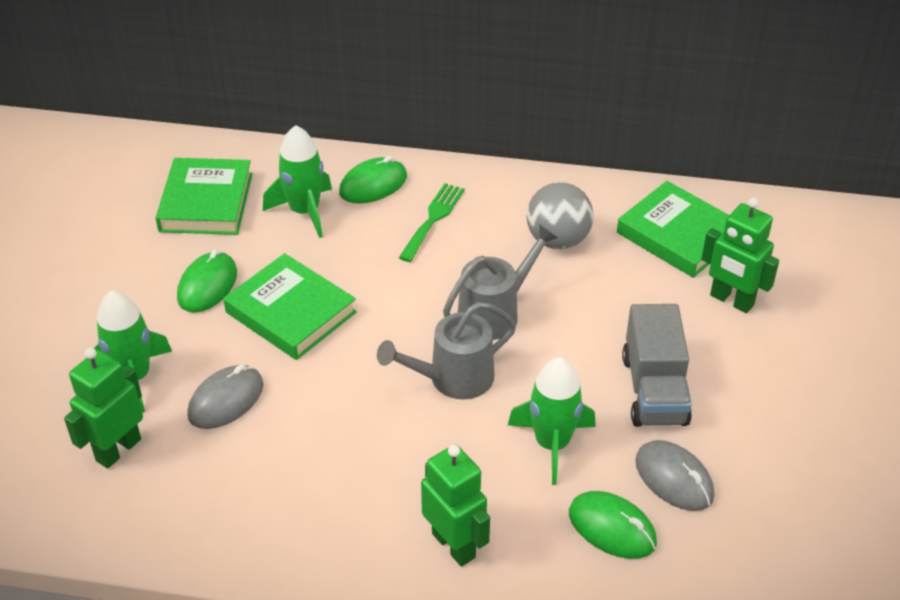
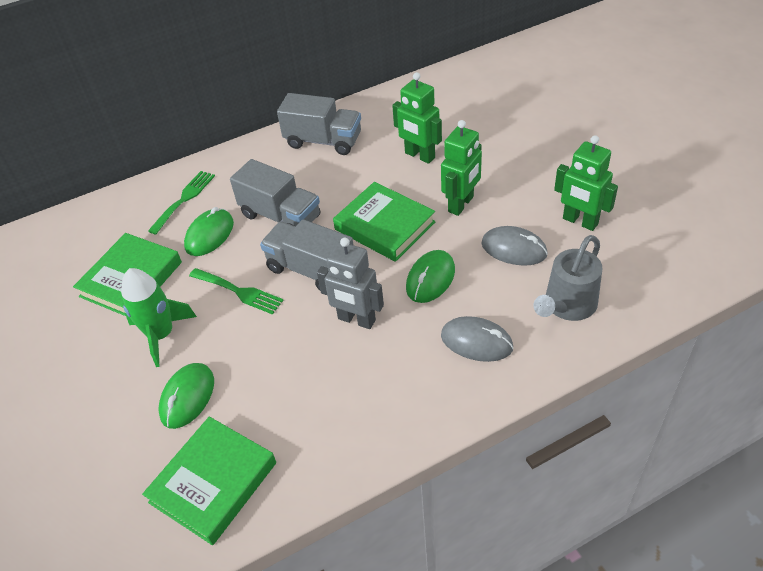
green fork: 1 -> 2
green rocket: 3 -> 1
grey ball: 1 -> 0
grey robot: 0 -> 1
grey truck: 1 -> 3
grey watering can: 2 -> 1

